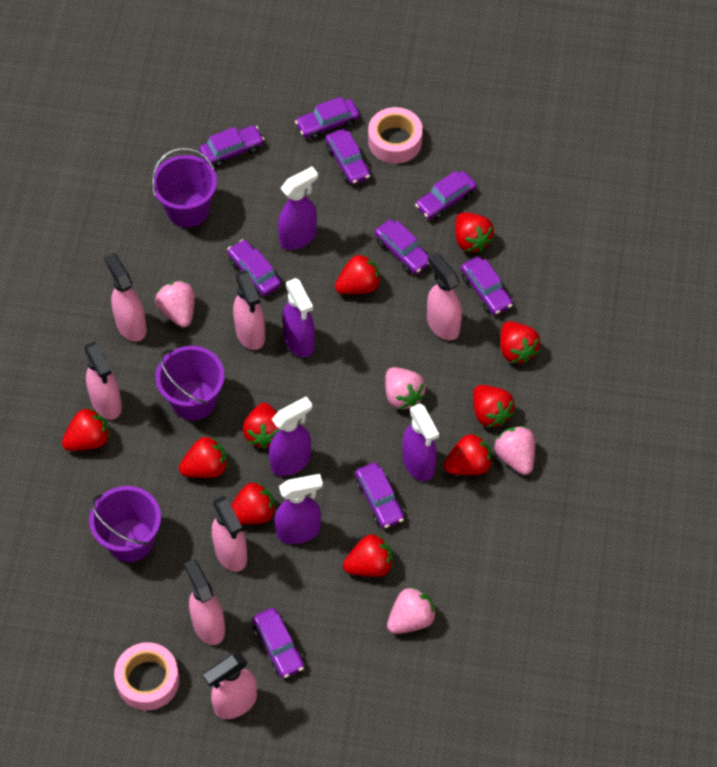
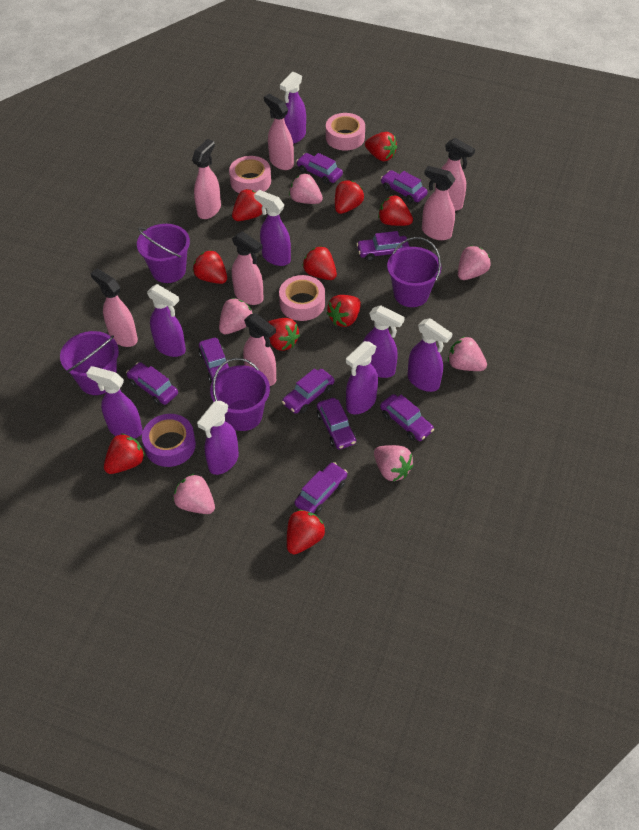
pink strawberry: 4 -> 6
pink tape: 2 -> 3
purple bucket: 3 -> 4
purple spray bottle: 5 -> 8
purple tape: 0 -> 1

